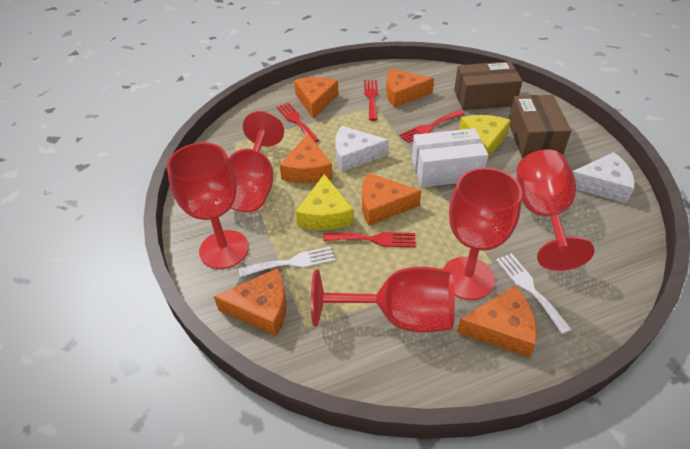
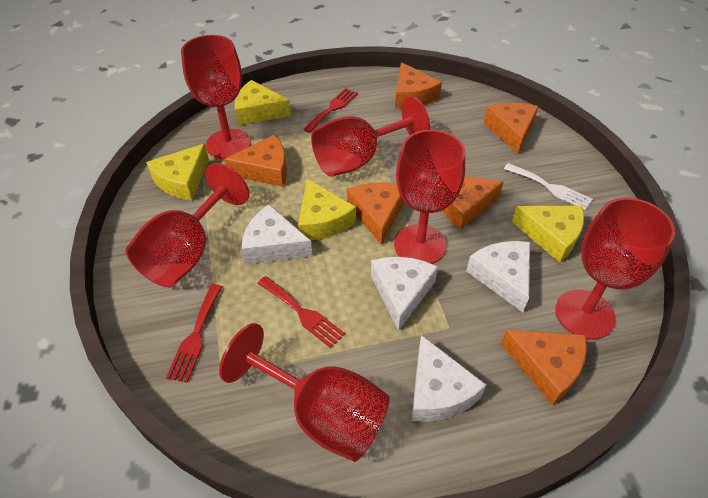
brown box: 2 -> 0
red fork: 4 -> 3
red goblet: 5 -> 6
white box: 1 -> 0
white cheese: 2 -> 4
white fork: 2 -> 1
yellow cheese: 2 -> 4

